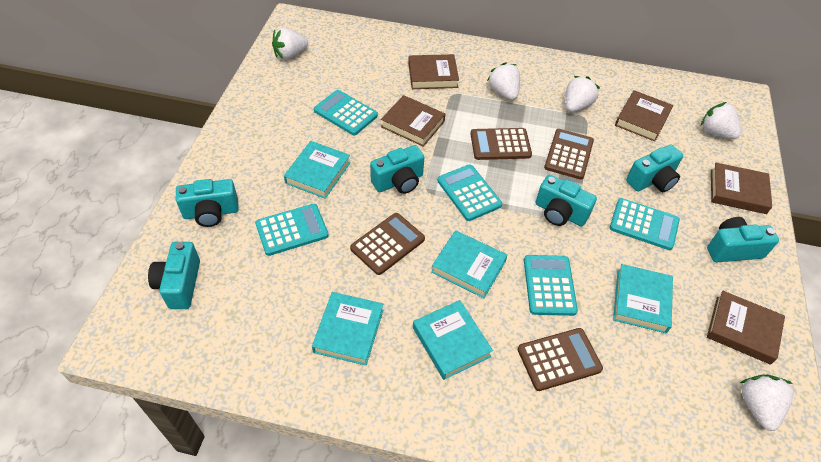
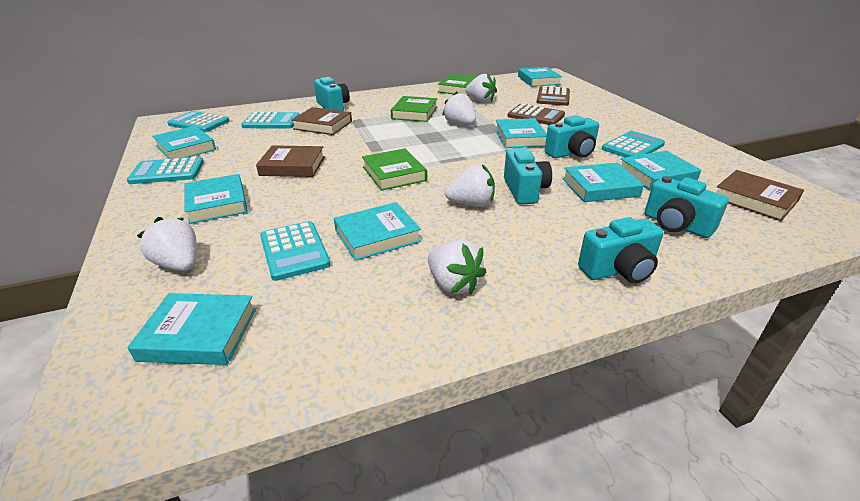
brown book: 5 -> 3
brown calculator: 4 -> 2
green book: 0 -> 3
turquoise book: 5 -> 8
turquoise camera: 6 -> 5

